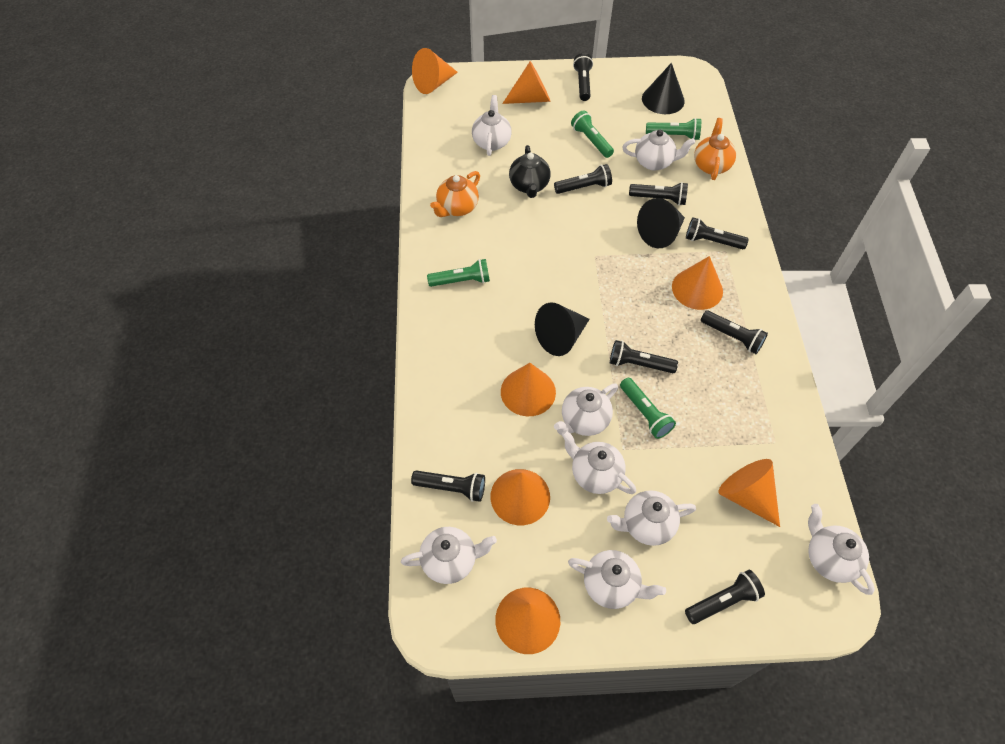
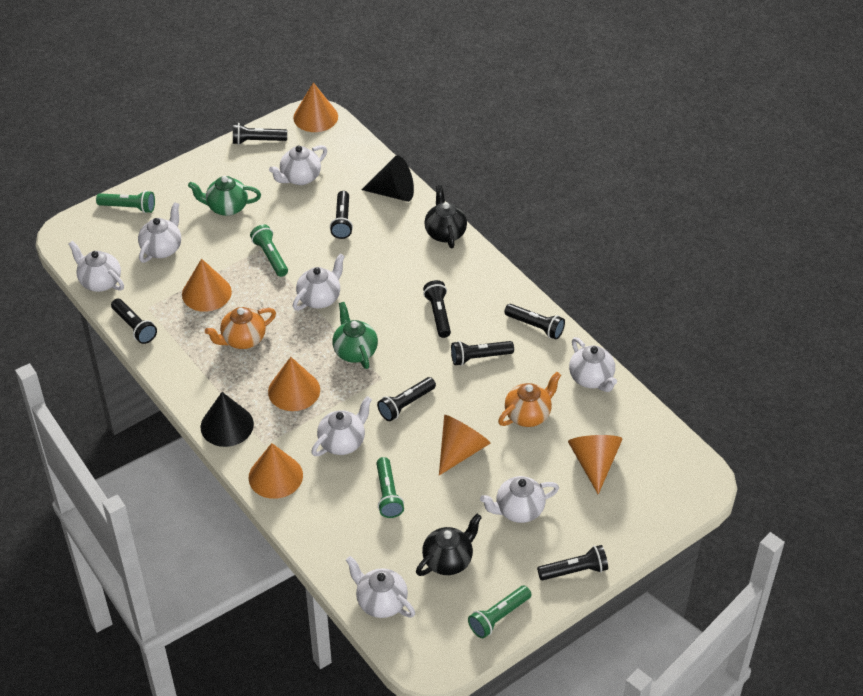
black cone: 3 -> 2
black teapot: 1 -> 2
green teapot: 0 -> 2
orange cone: 7 -> 6

